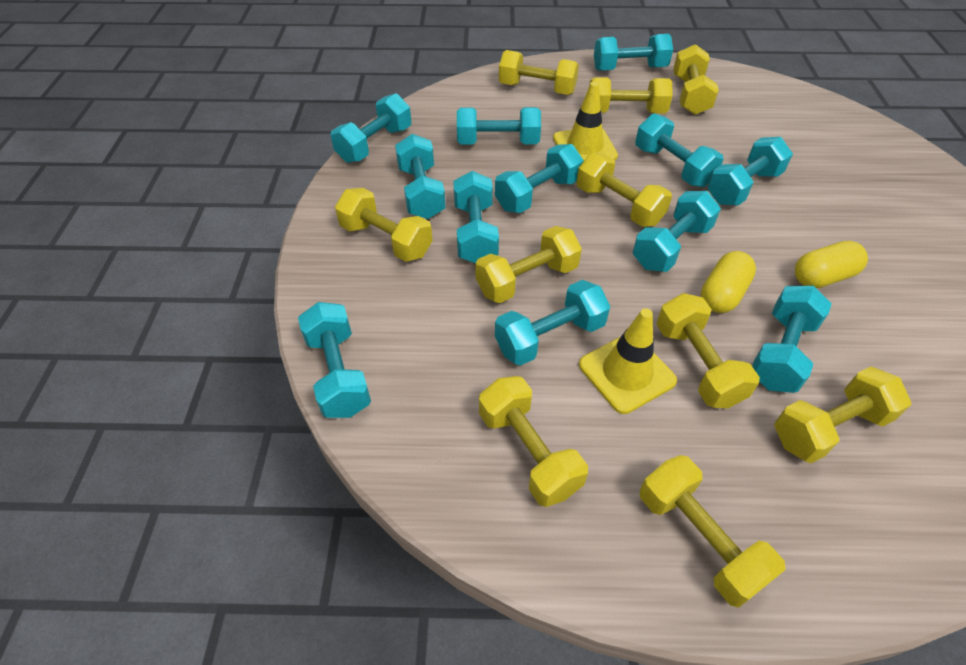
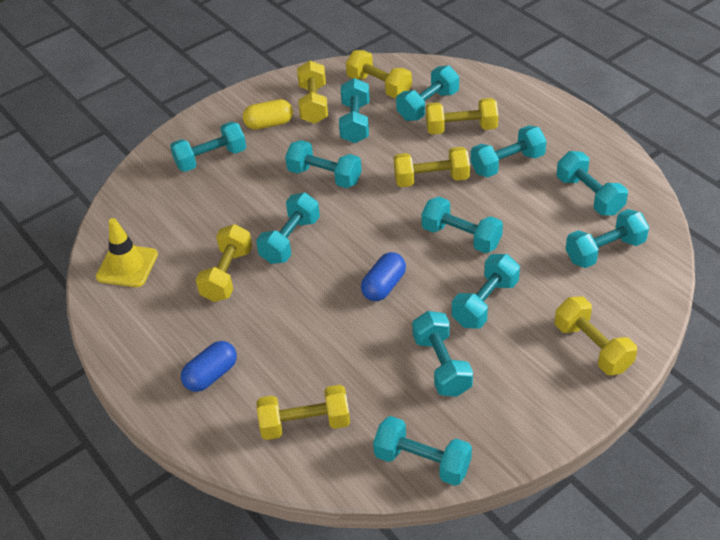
blue capsule: 0 -> 2
yellow capsule: 2 -> 1
yellow dumbbell: 10 -> 7
yellow traffic cone: 2 -> 1

